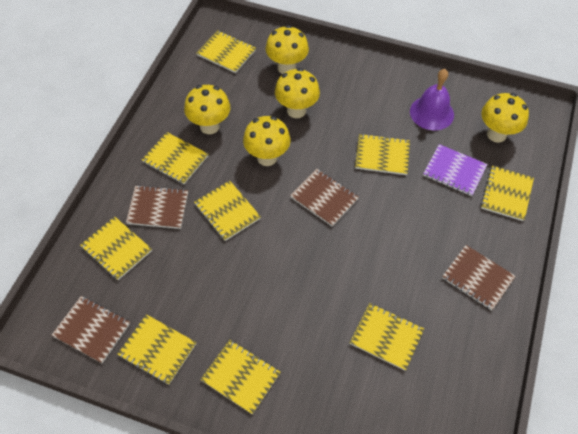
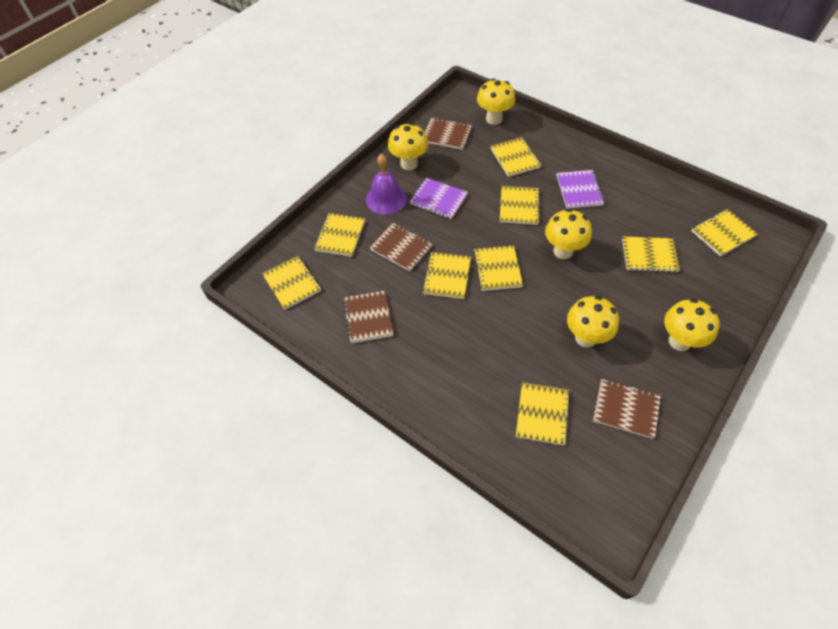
purple notebook: 1 -> 2

